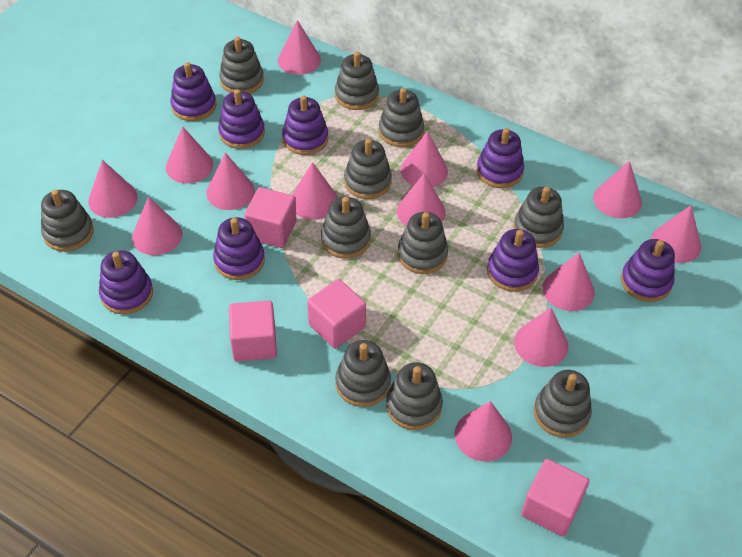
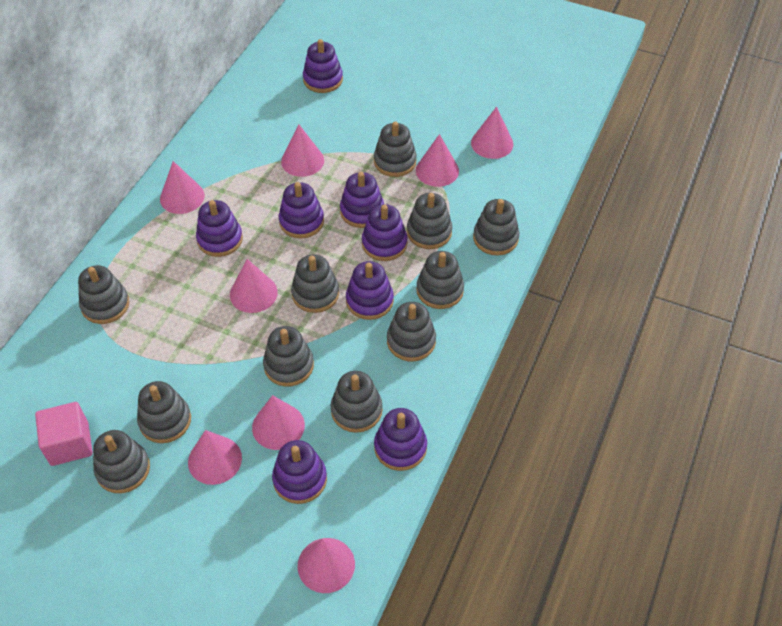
pink cone: 13 -> 8
pink cube: 4 -> 1

